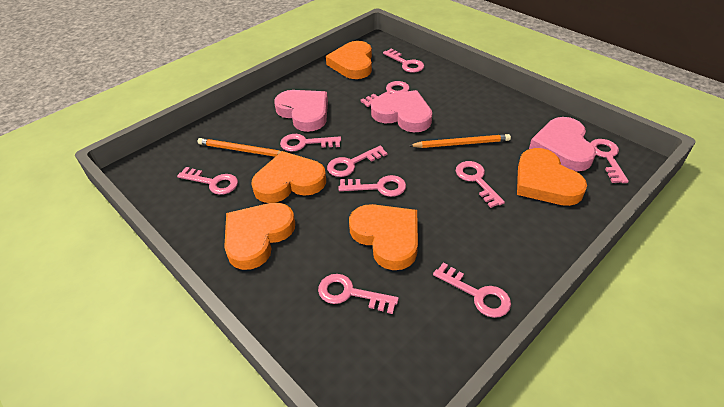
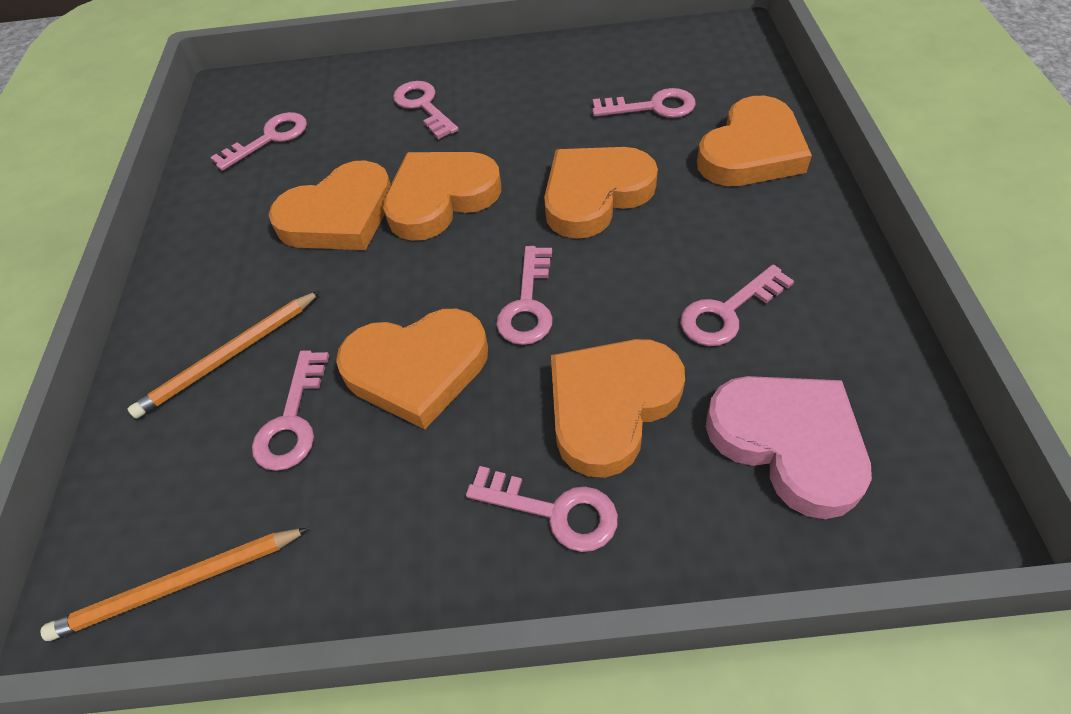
orange heart: 5 -> 6
pink heart: 3 -> 1
pink key: 10 -> 7

